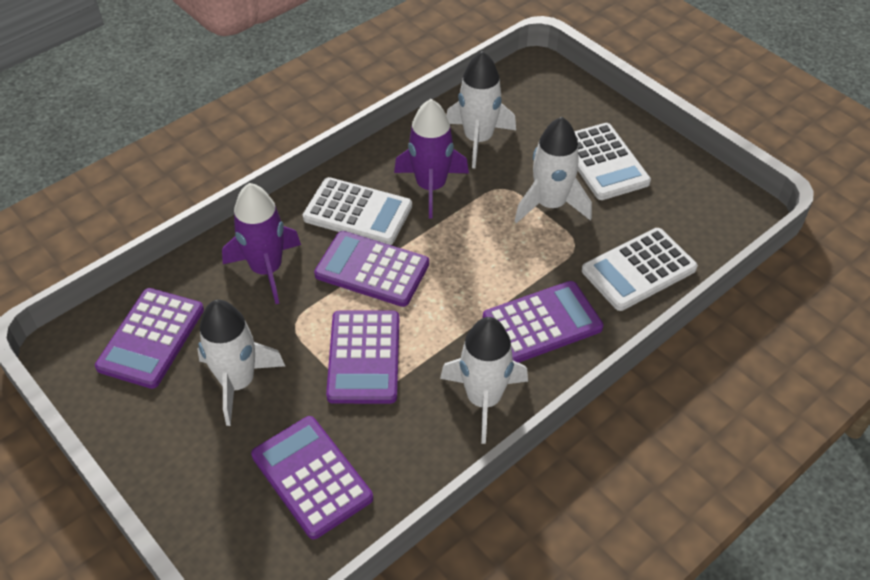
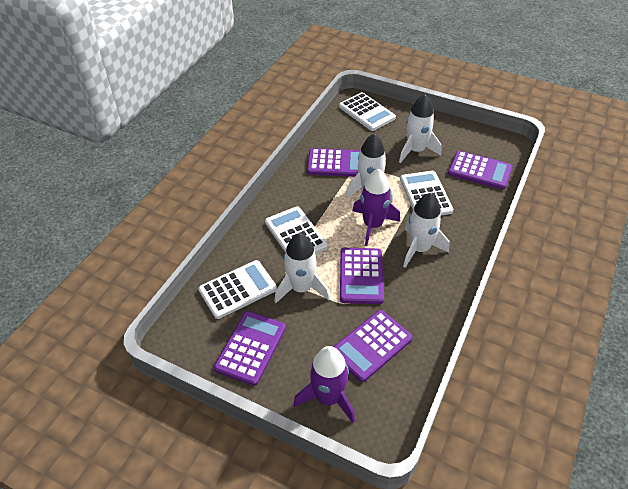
white calculator: 3 -> 4

